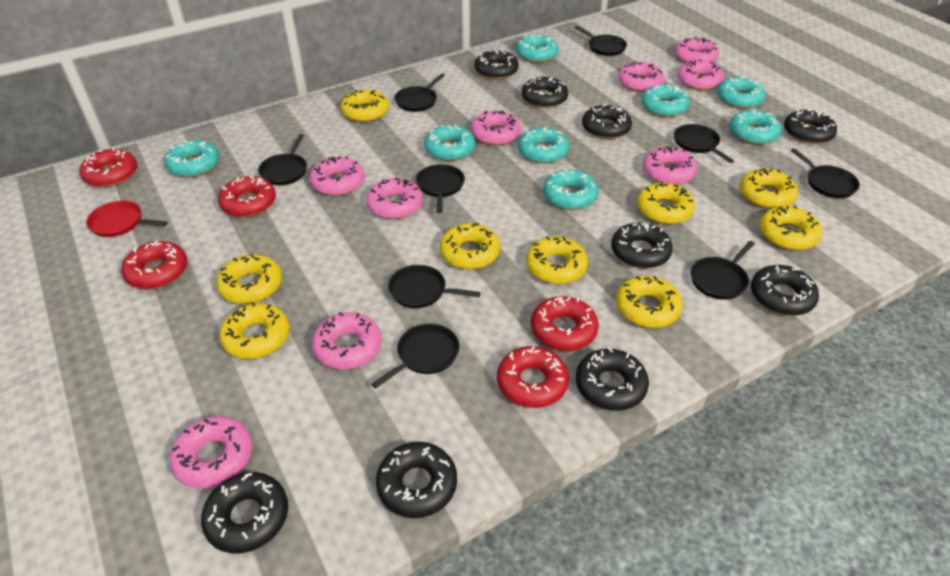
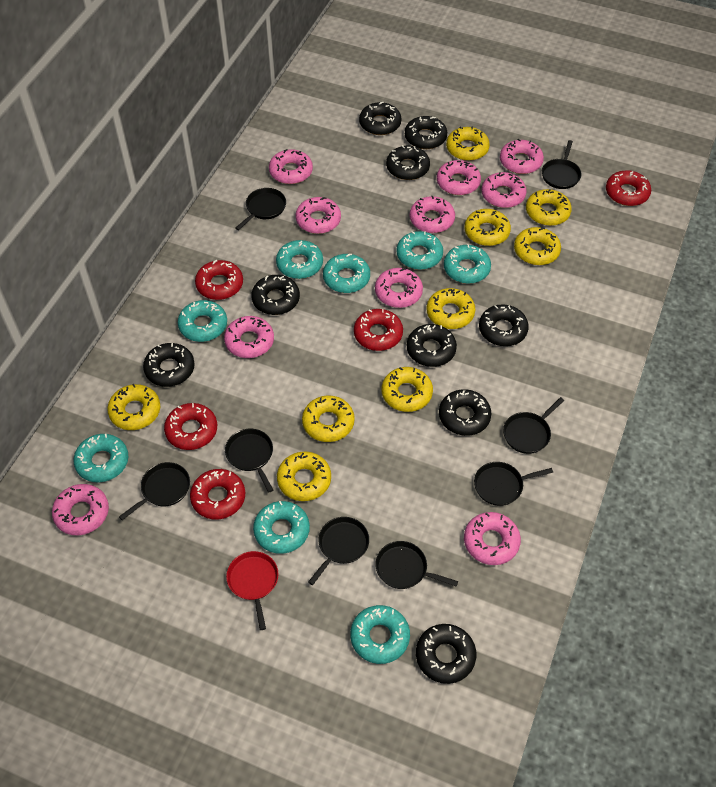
black pan: 9 -> 8
pink donut: 9 -> 10

